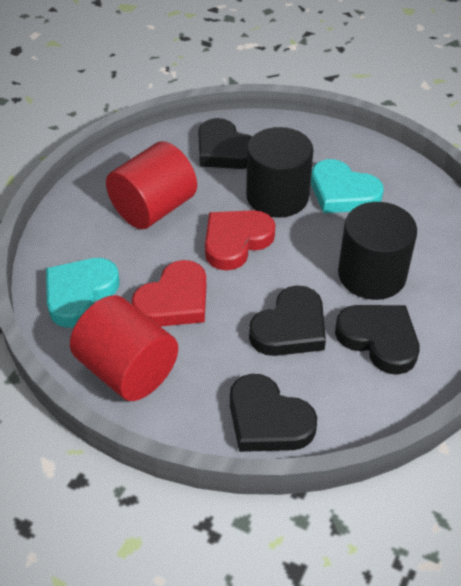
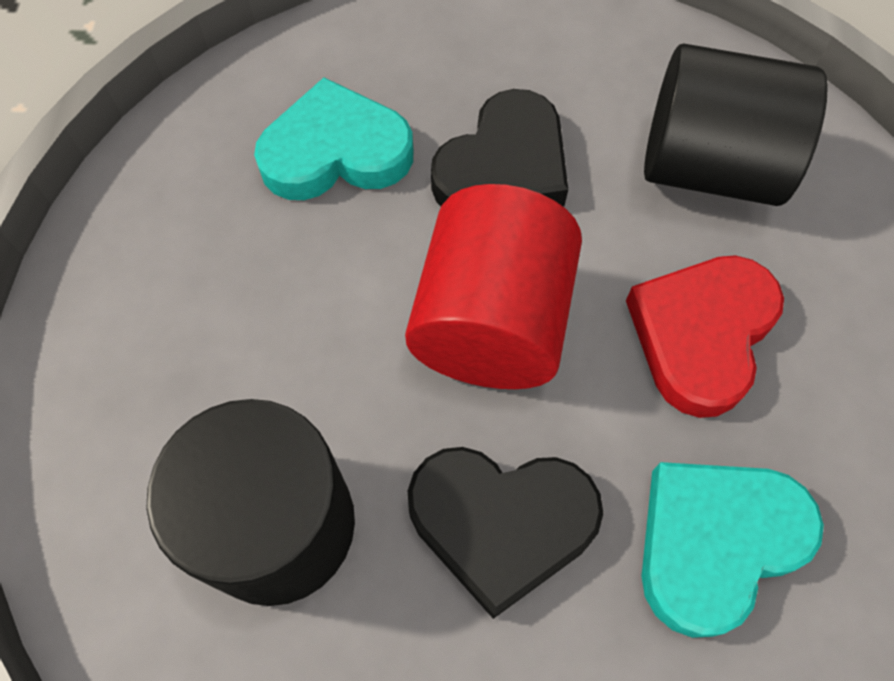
black heart: 4 -> 2
red cylinder: 2 -> 1
red heart: 2 -> 1

